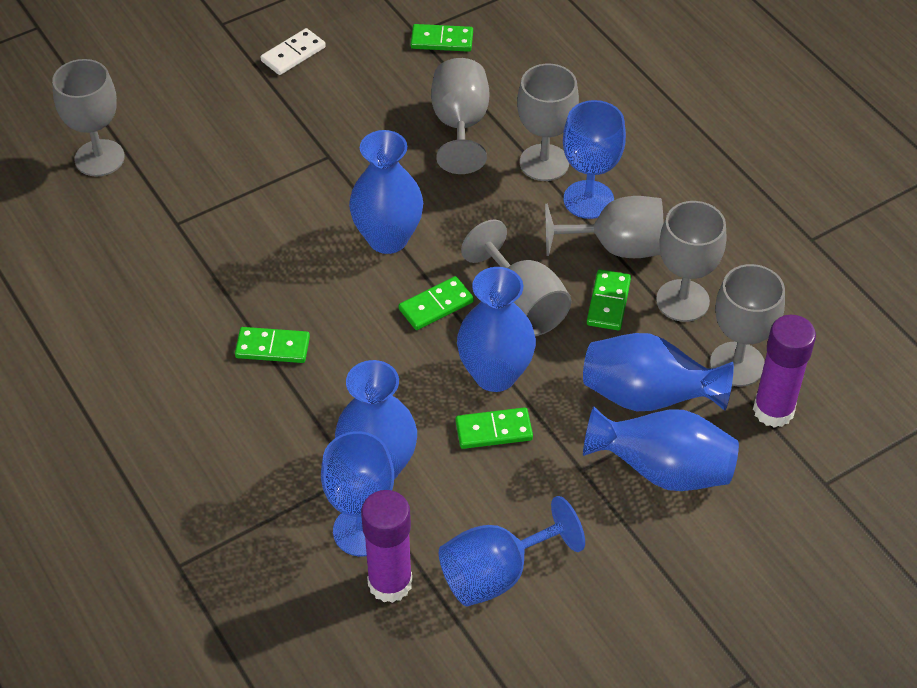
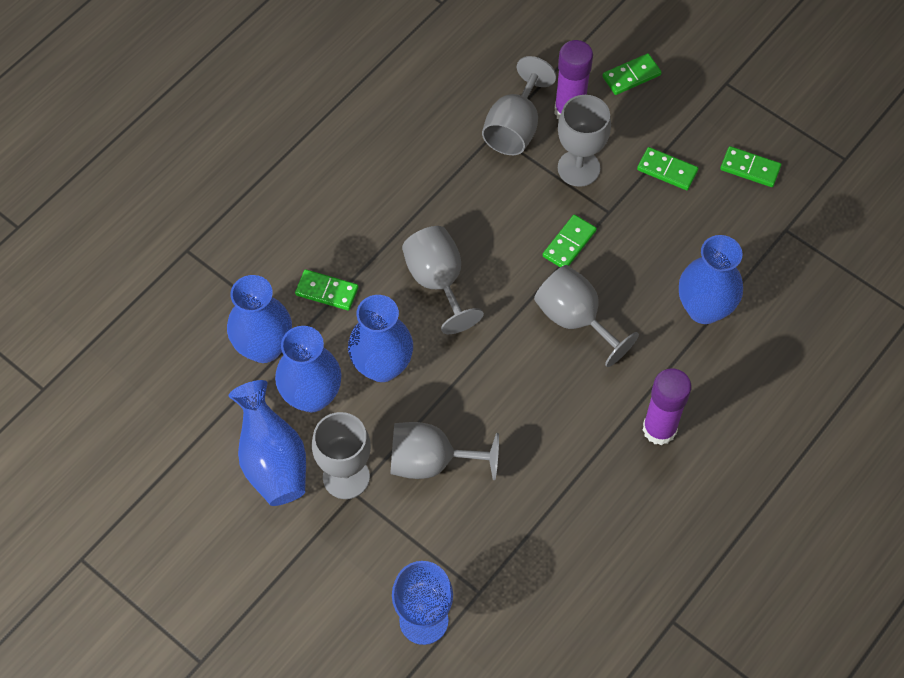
blue goblet: 3 -> 1
grey goblet: 7 -> 6
white domino: 1 -> 0

